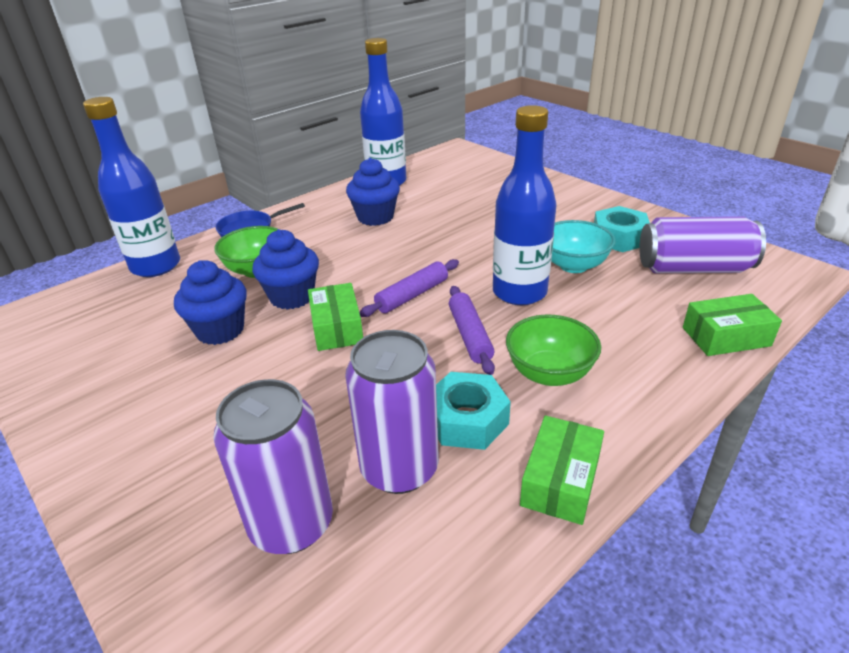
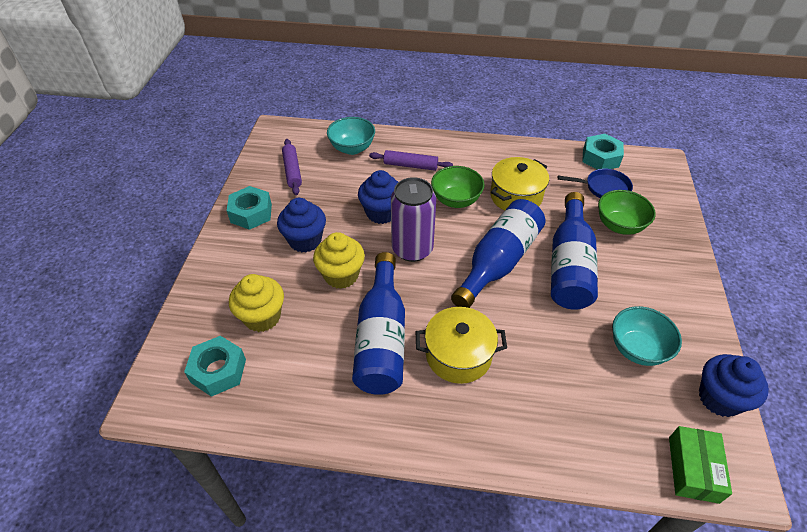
green box: 3 -> 1
purple can: 3 -> 1
turquoise bowl: 1 -> 2
turquoise nut: 2 -> 3
yellow cupcake: 0 -> 2
yellow pot: 0 -> 2

